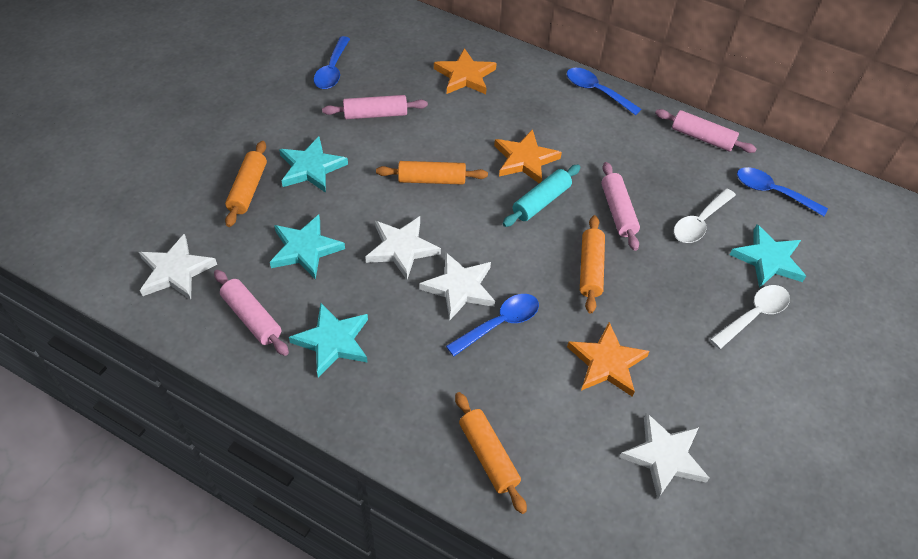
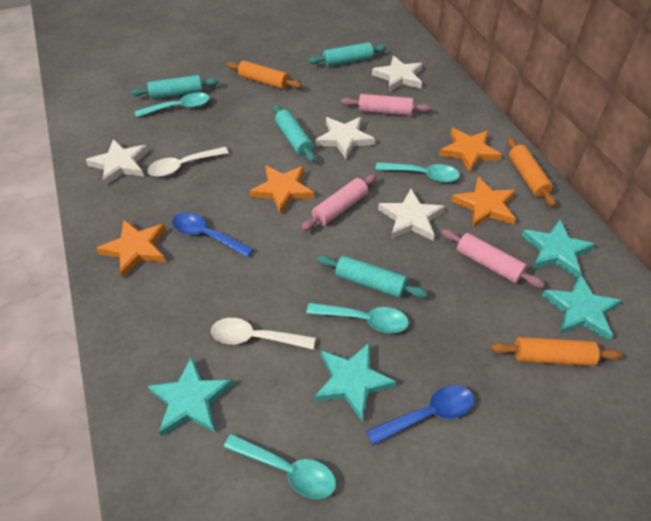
blue spoon: 4 -> 2
orange rolling pin: 4 -> 3
orange star: 3 -> 4
pink rolling pin: 4 -> 3
turquoise rolling pin: 1 -> 4
turquoise spoon: 0 -> 4

